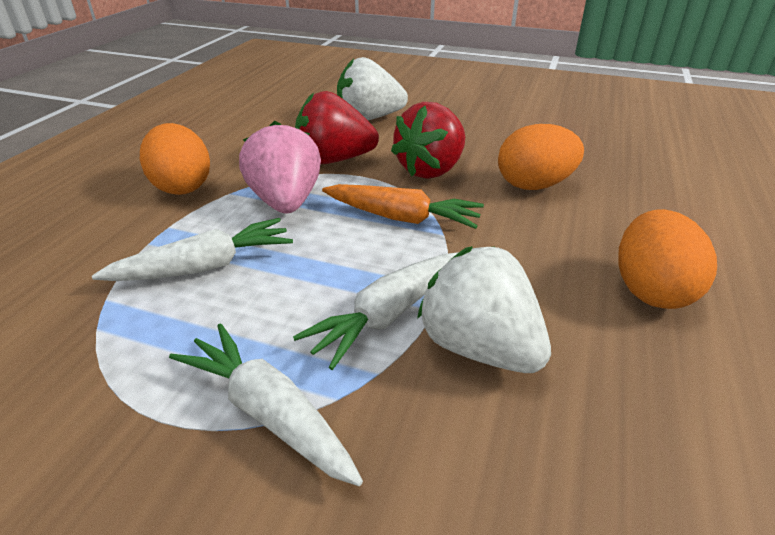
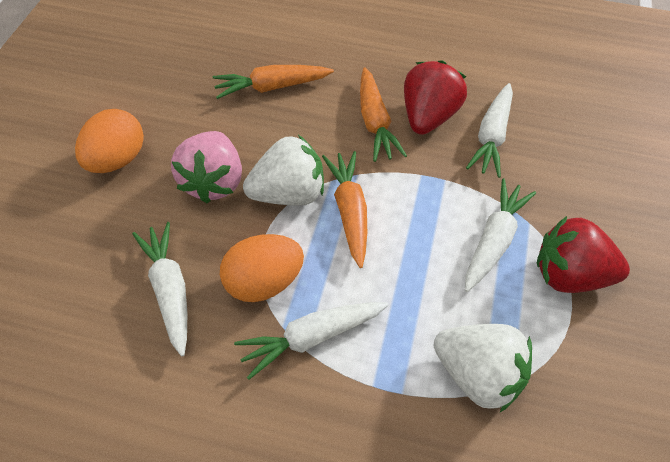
orange carrot: 1 -> 3
orange egg: 3 -> 2
white carrot: 3 -> 4

